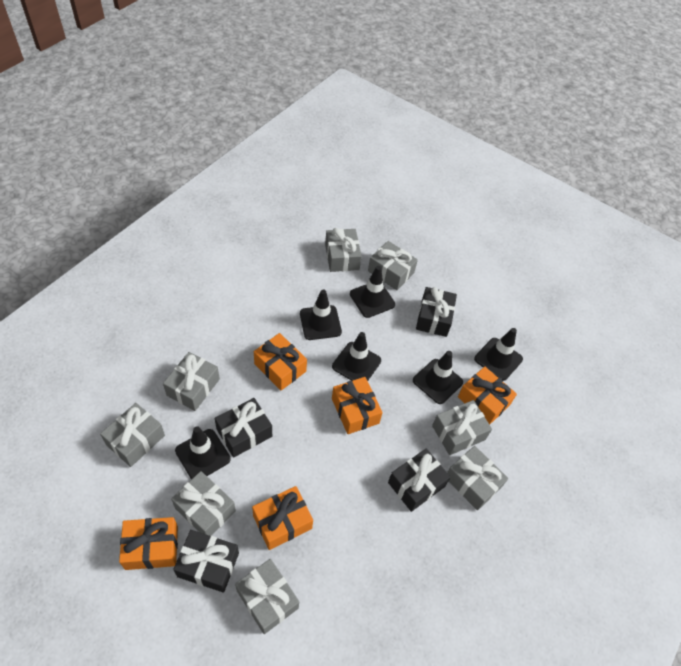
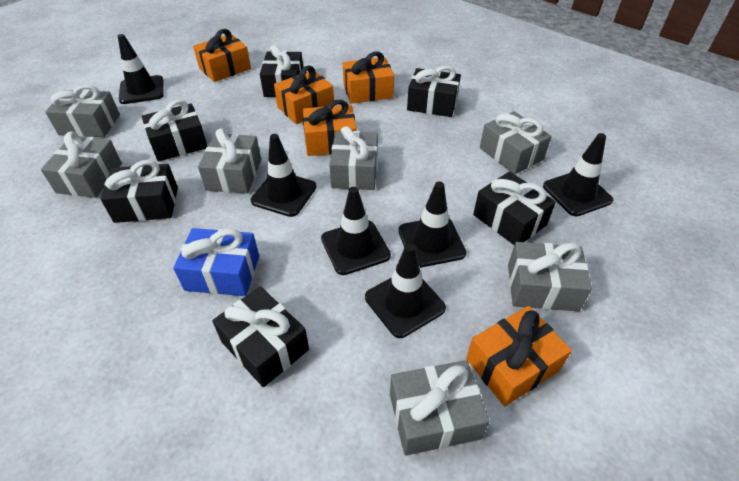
black gift: 4 -> 6
blue gift: 0 -> 1
grey gift: 8 -> 7

